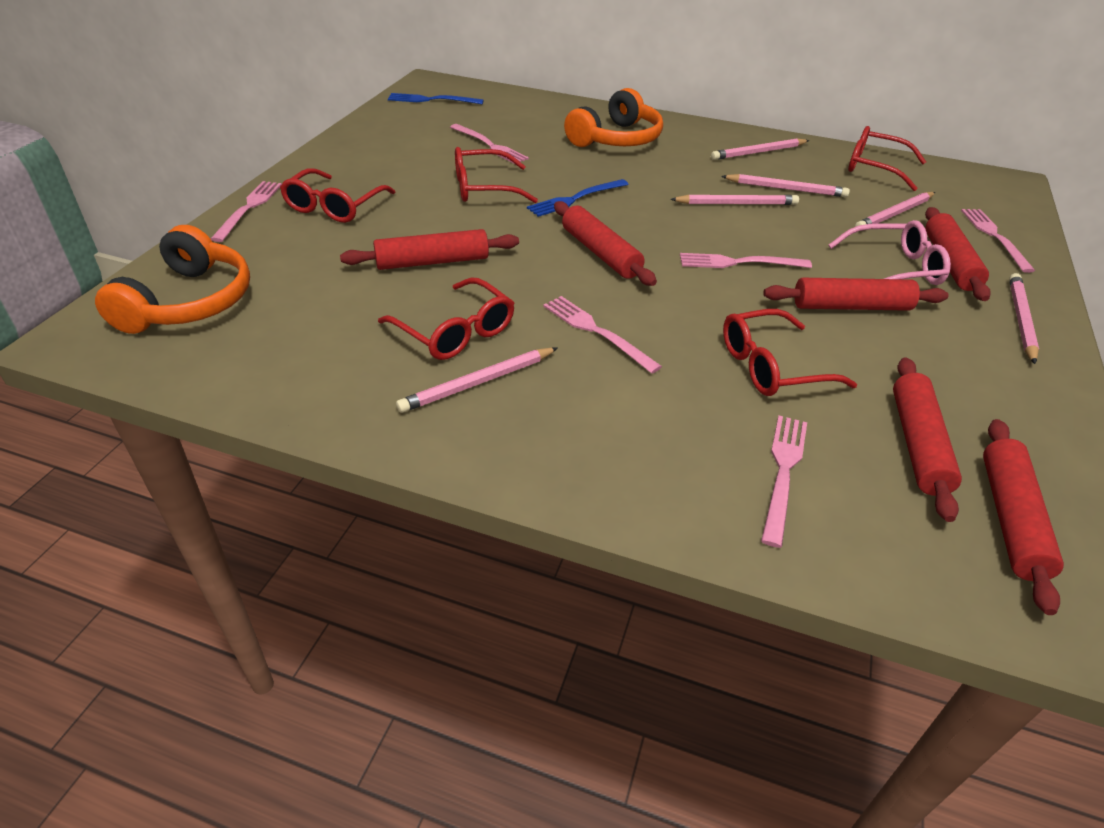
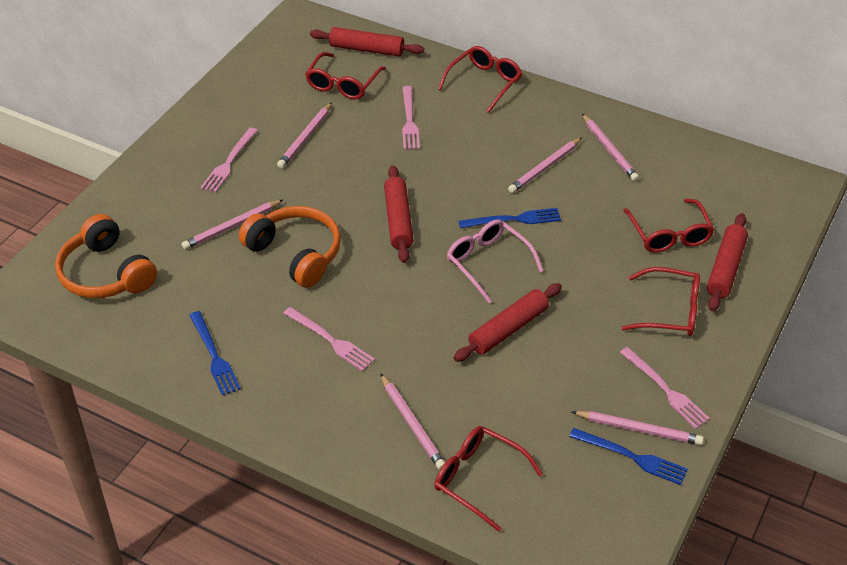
blue fork: 2 -> 3
pink fork: 6 -> 4
red rolling pin: 6 -> 4

